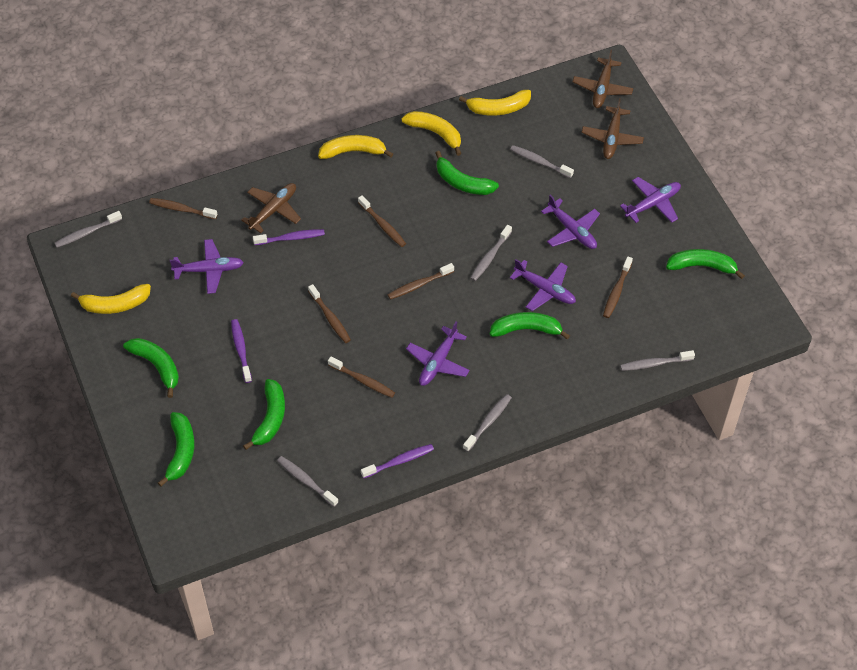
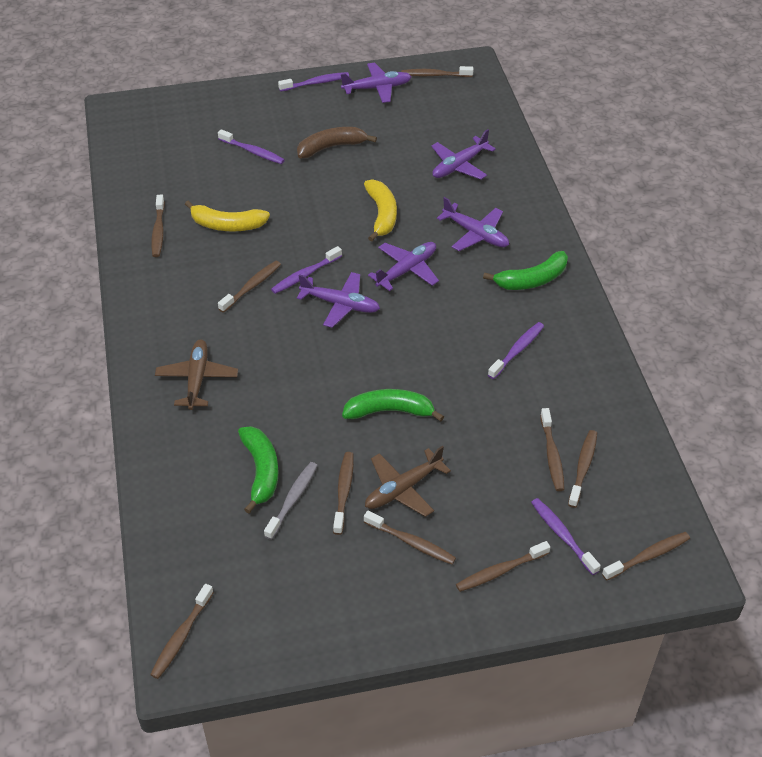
brown banana: 0 -> 1
brown plane: 3 -> 2
brown toothbrush: 6 -> 10
green banana: 6 -> 3
grey toothbrush: 6 -> 1
purple toothbrush: 3 -> 5
yellow banana: 4 -> 2

